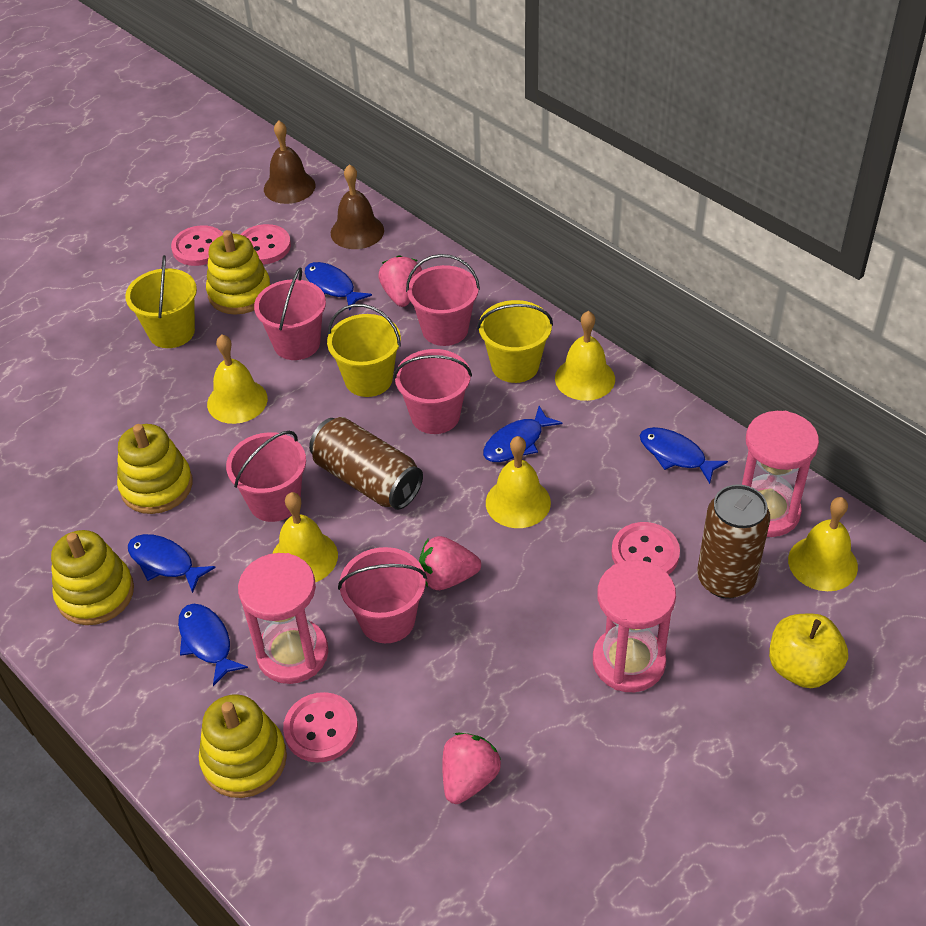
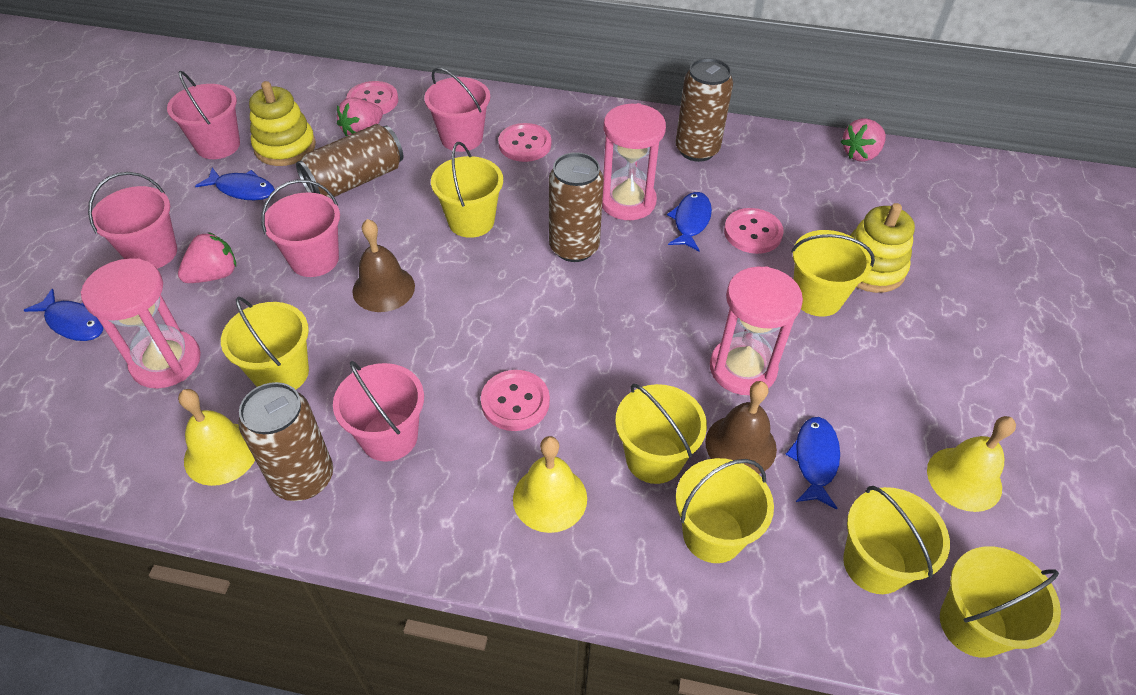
blue fish: 5 -> 4
brown can: 2 -> 4
yellow apple: 1 -> 0
yellow bell: 5 -> 3
yellow bucket: 3 -> 7
yellow stacking toy: 4 -> 2

